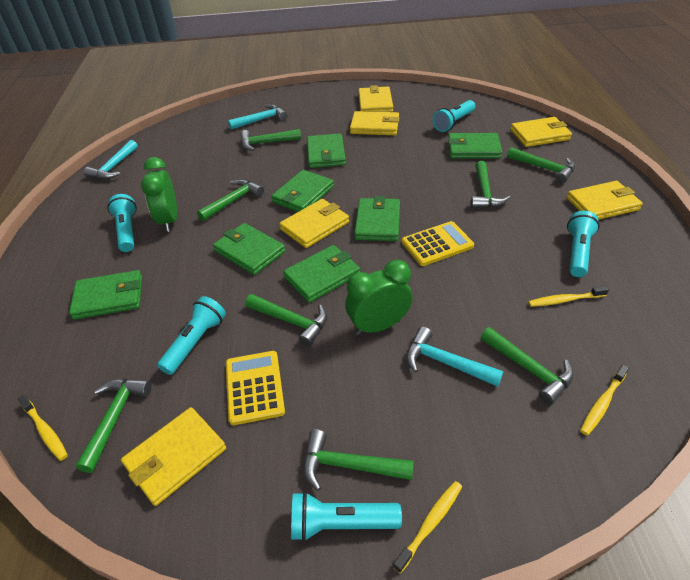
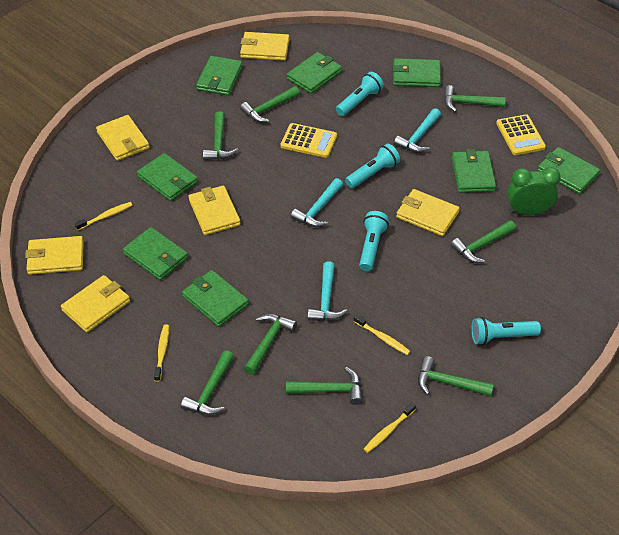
green clock: 2 -> 1
green wallet: 7 -> 8
turquoise flashlight: 5 -> 4

